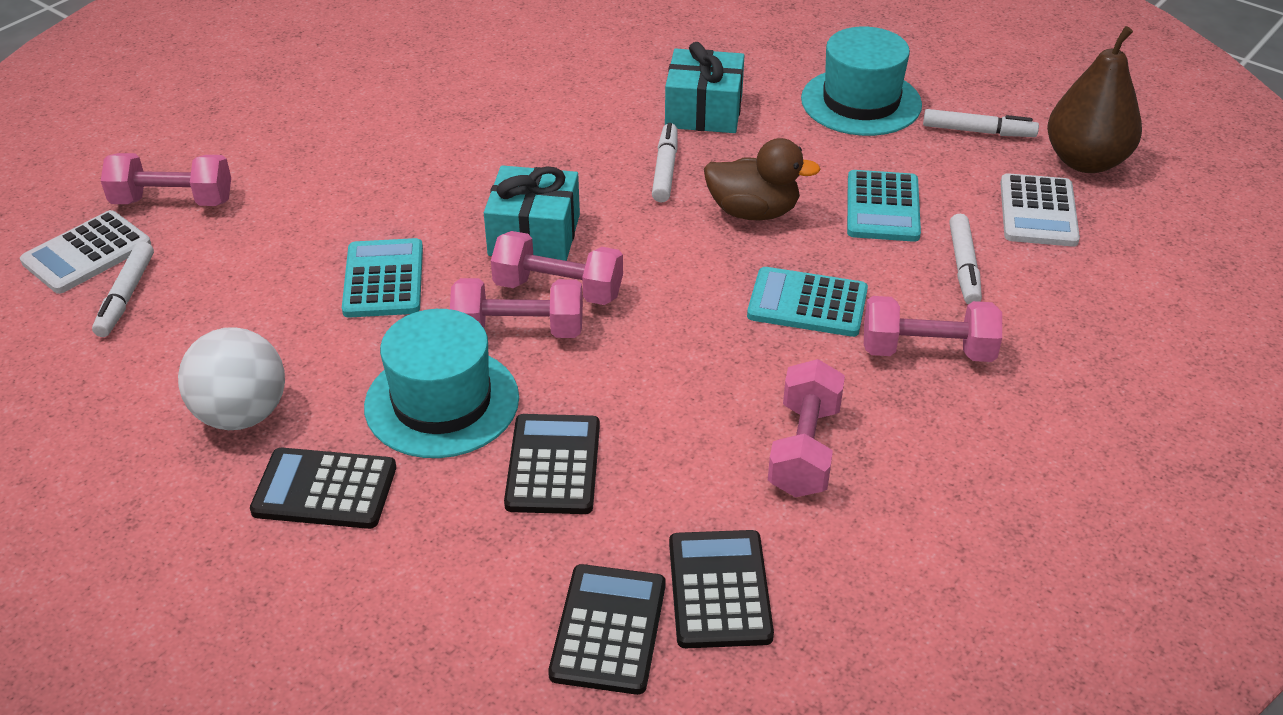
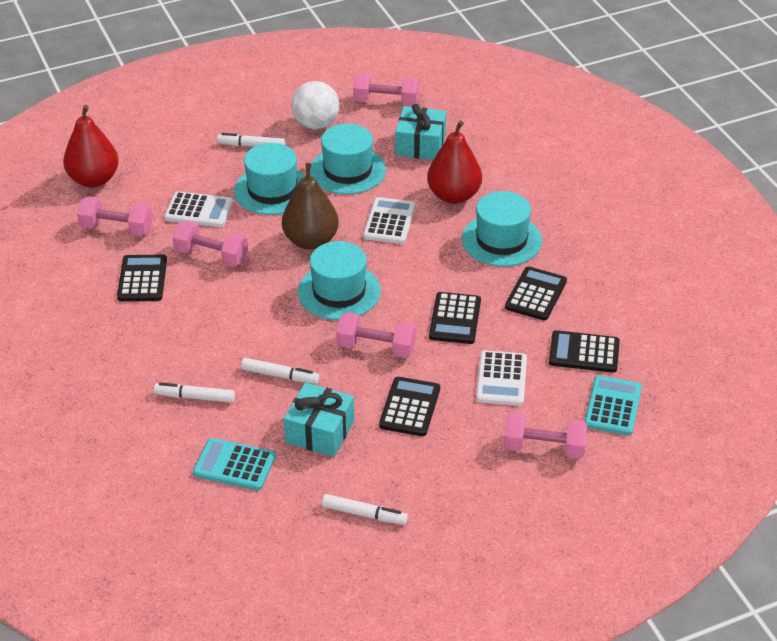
black calculator: 4 -> 5
brown duck: 1 -> 0
red pear: 0 -> 2
turquoise calculator: 3 -> 2
turquoise hat: 2 -> 4
white calculator: 2 -> 3

